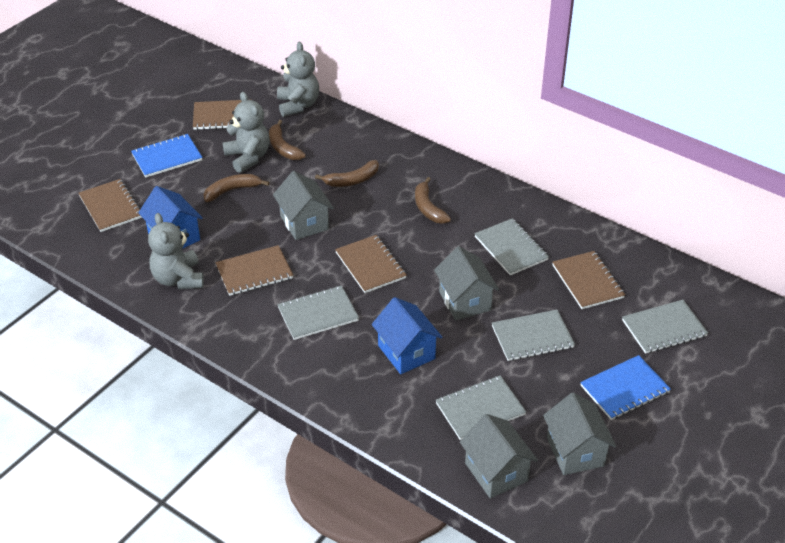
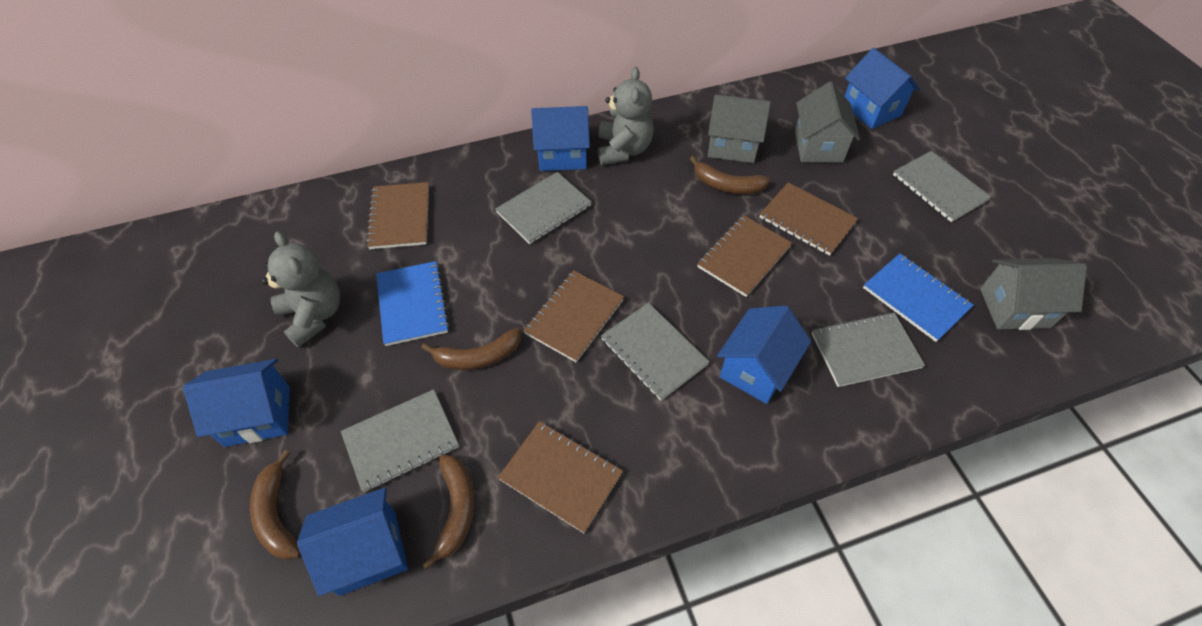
blue house: 2 -> 5
grey house: 4 -> 3
grey teddy bear: 3 -> 2

